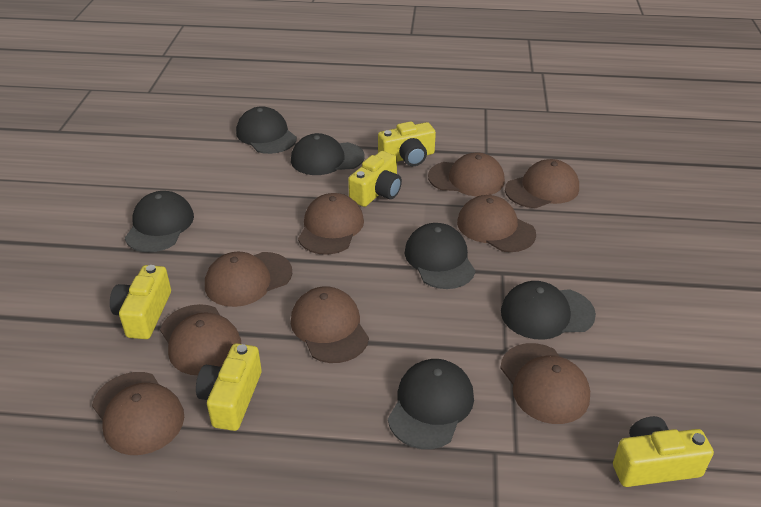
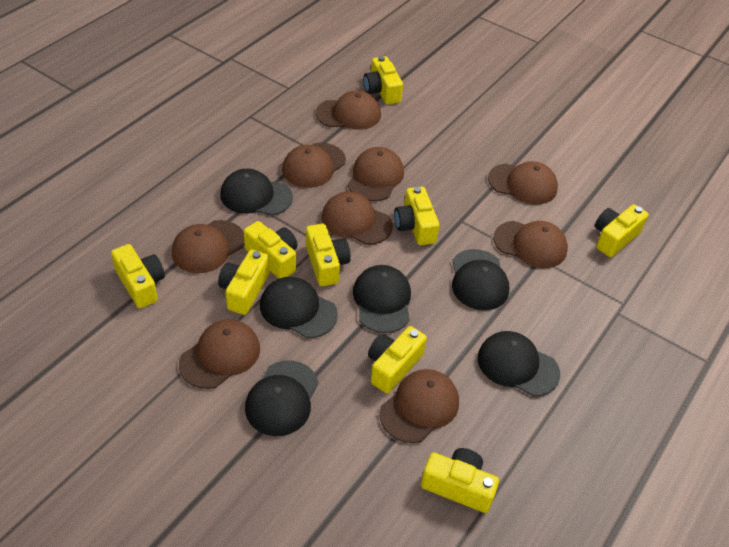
yellow camera: 5 -> 9

